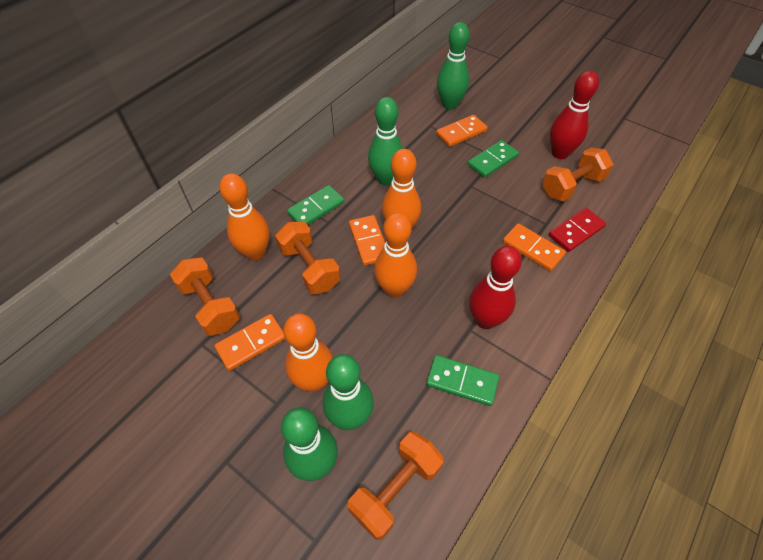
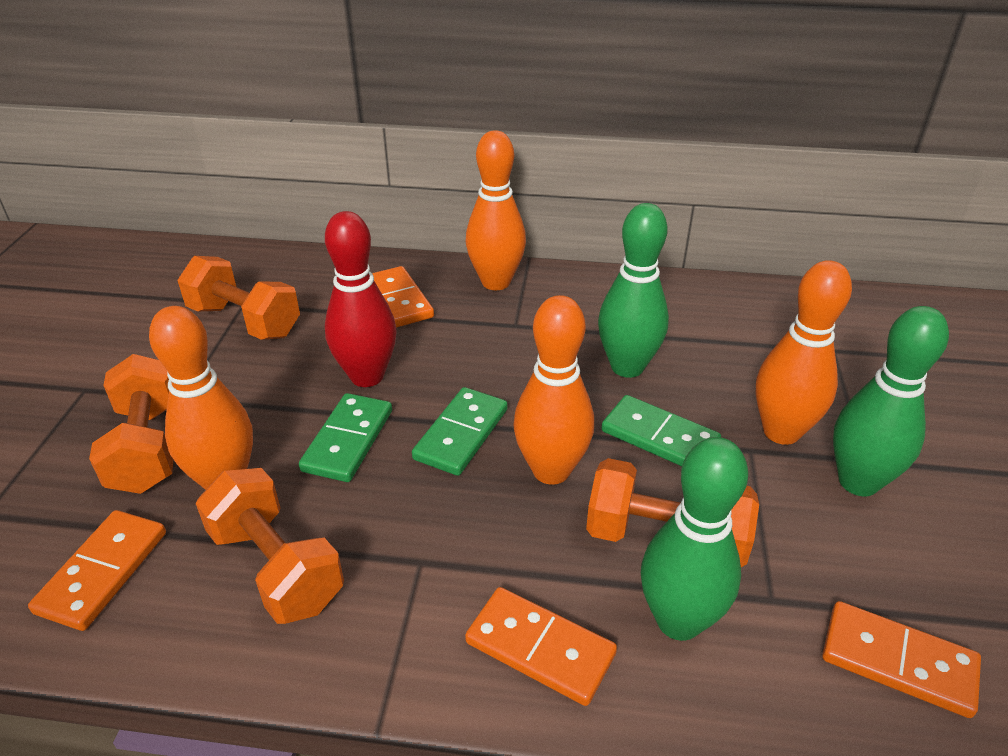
green bowling pin: 4 -> 3
red bowling pin: 2 -> 1
red domino: 1 -> 0

